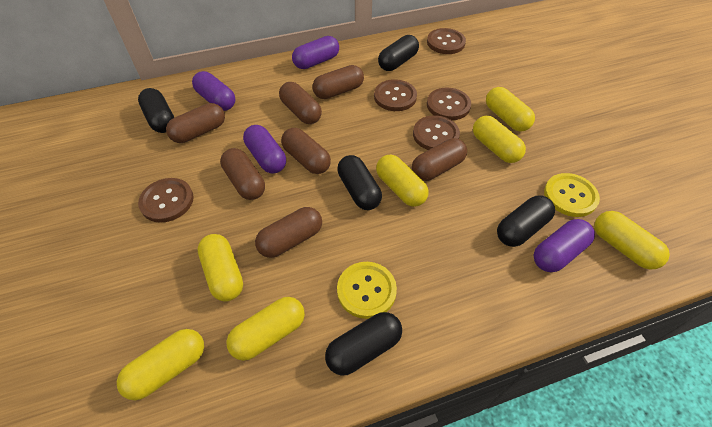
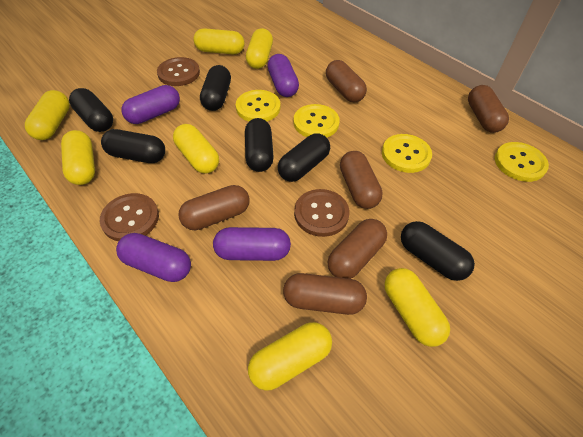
black capsule: 5 -> 6
brown button: 5 -> 3
brown capsule: 7 -> 6
yellow button: 2 -> 4

